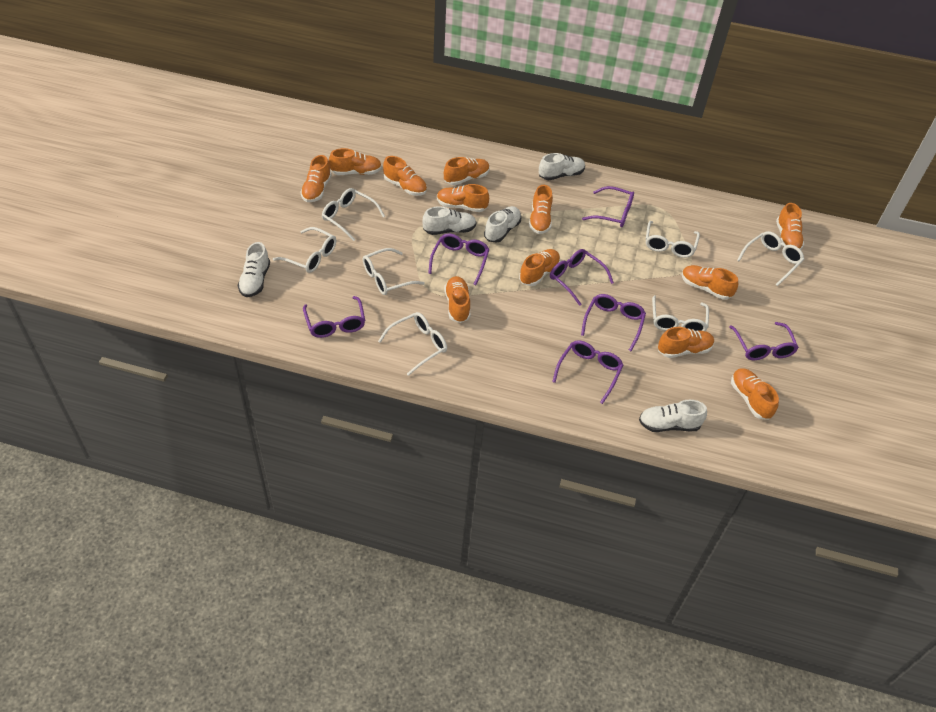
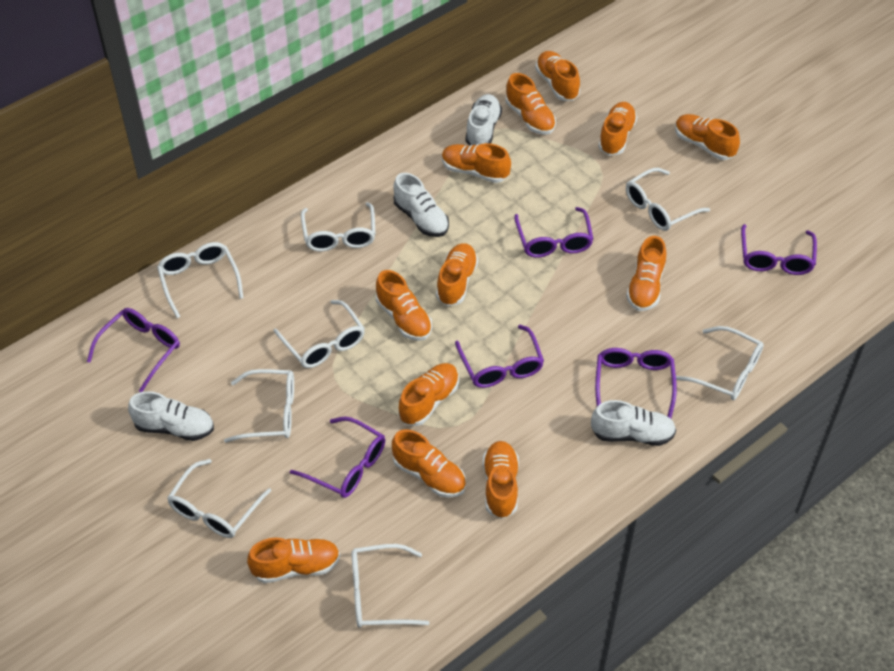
purple glasses: 7 -> 6
white glasses: 7 -> 8
white shoe: 5 -> 4

